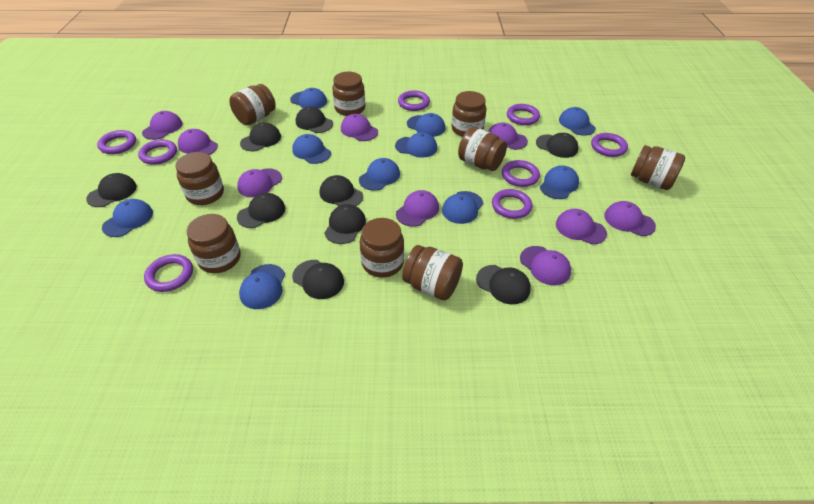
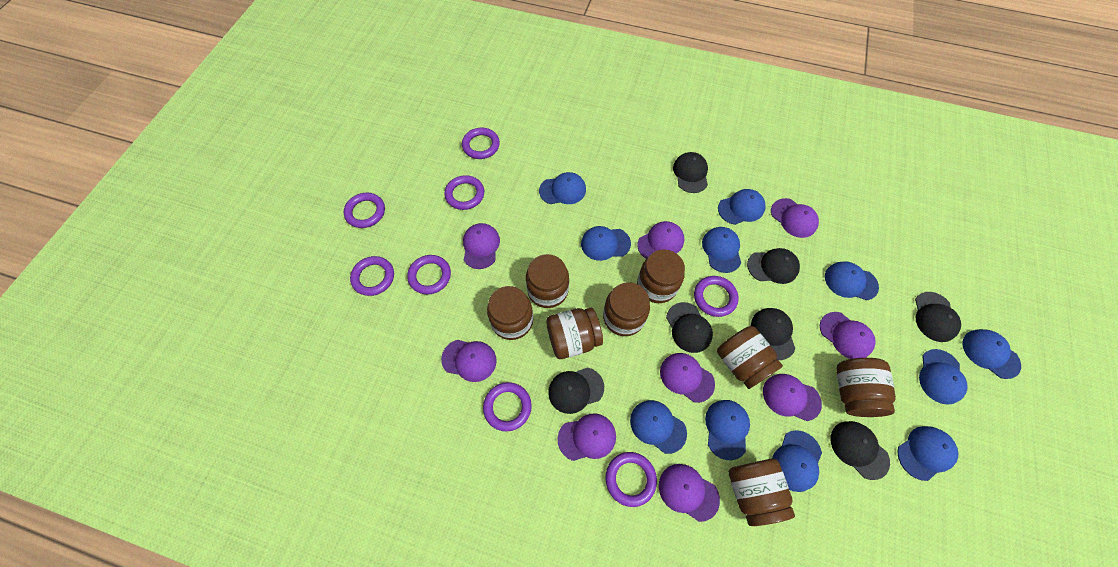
black cap: 9 -> 7
blue cap: 10 -> 11
brown jar: 9 -> 8

